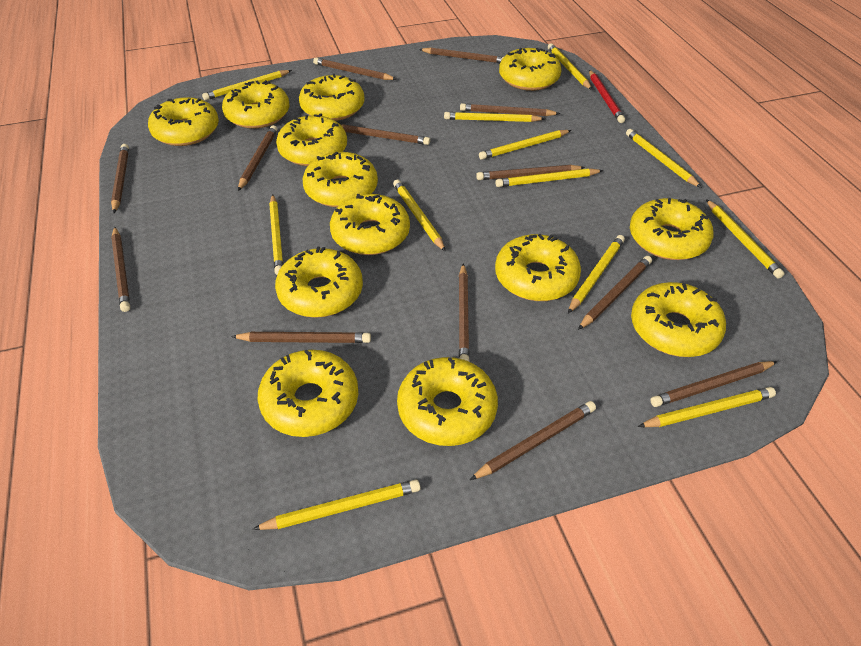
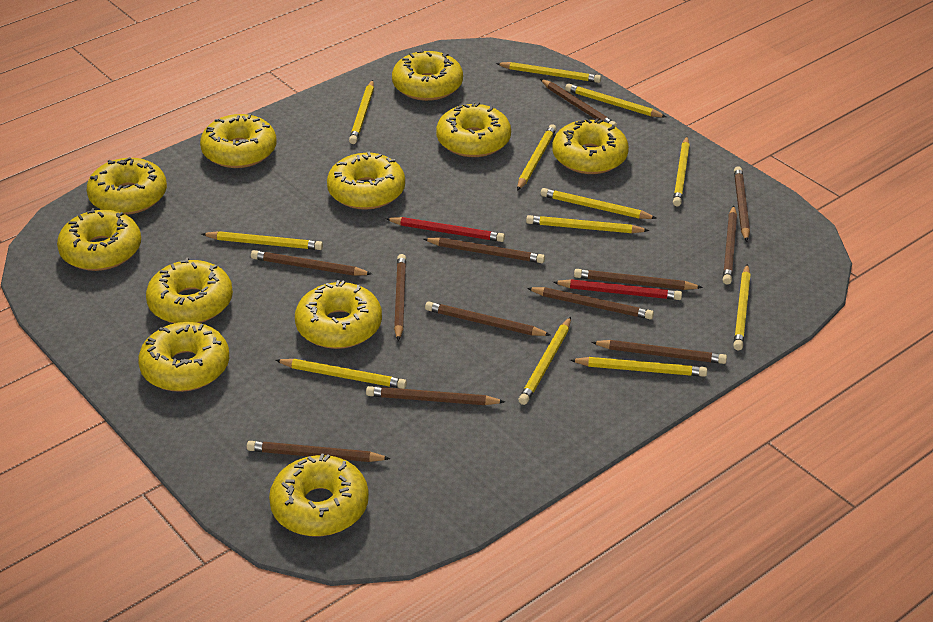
brown pencil: 13 -> 12
red pencil: 1 -> 2
yellow donut: 13 -> 11

